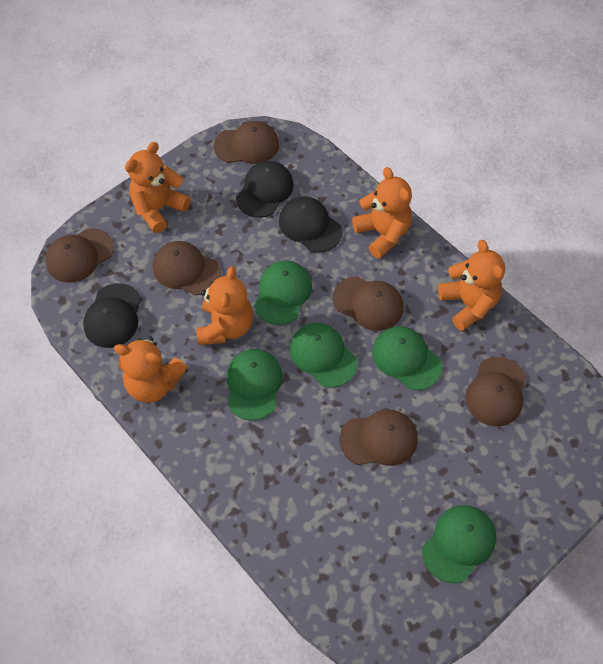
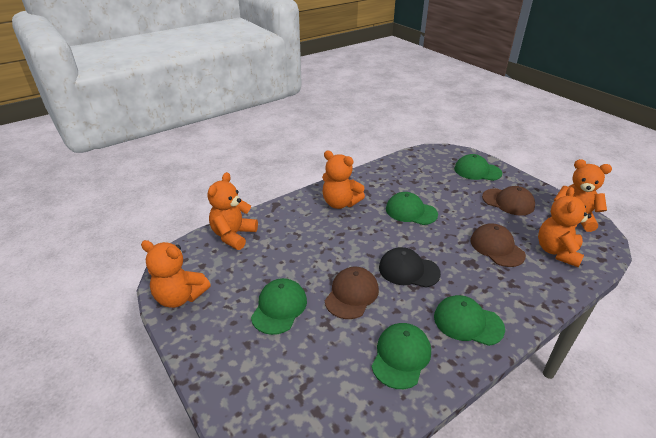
black cap: 3 -> 1
brown cap: 6 -> 3

